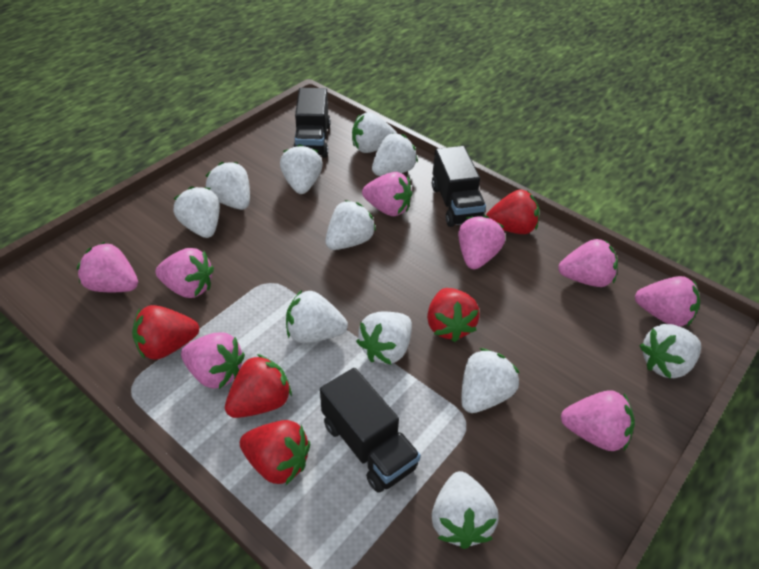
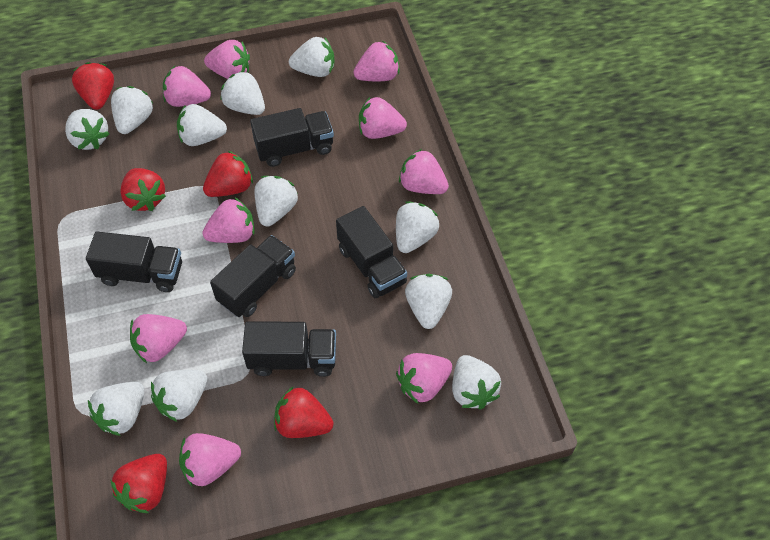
black truck: 3 -> 5
pink strawberry: 8 -> 9

